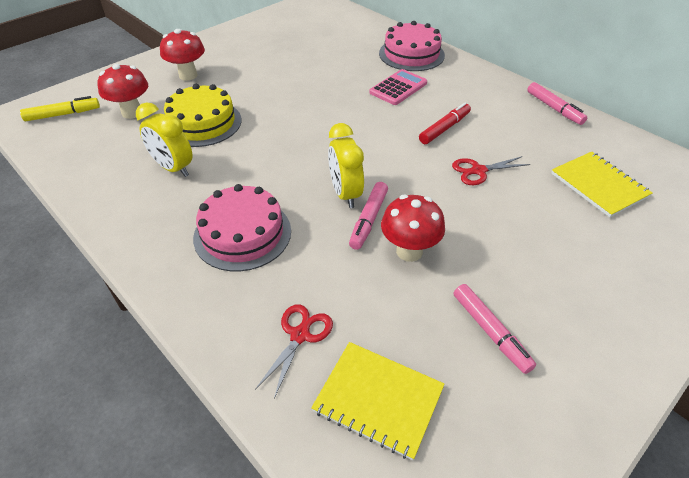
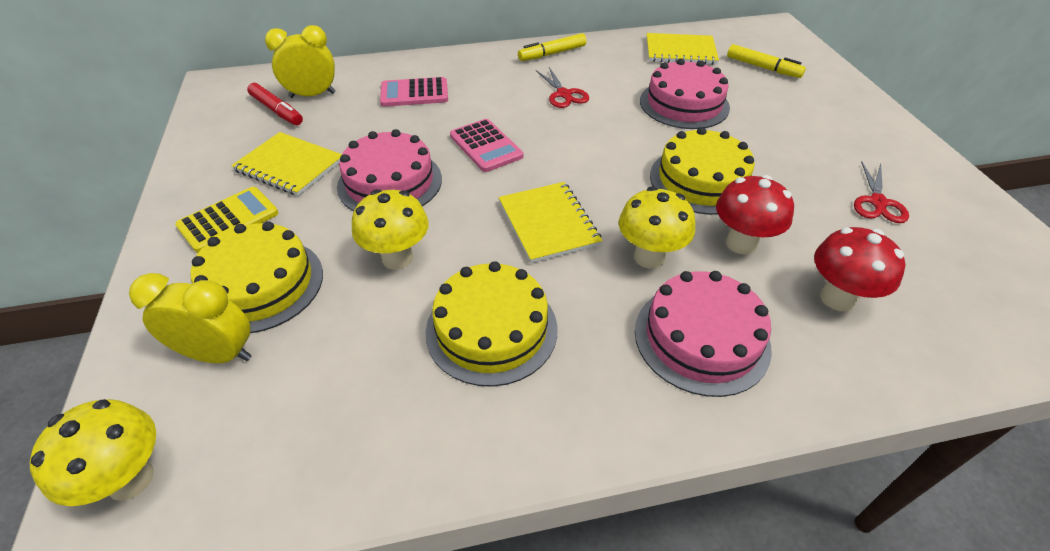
pink cake: 2 -> 3
pink calculator: 1 -> 2
pink marker: 3 -> 0
red mushroom: 3 -> 2
yellow cake: 1 -> 3
yellow calculator: 0 -> 1
yellow marker: 1 -> 2
yellow mushroom: 0 -> 3
yellow notebook: 2 -> 3

